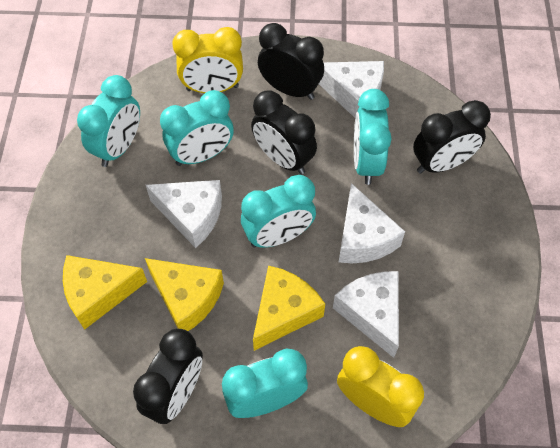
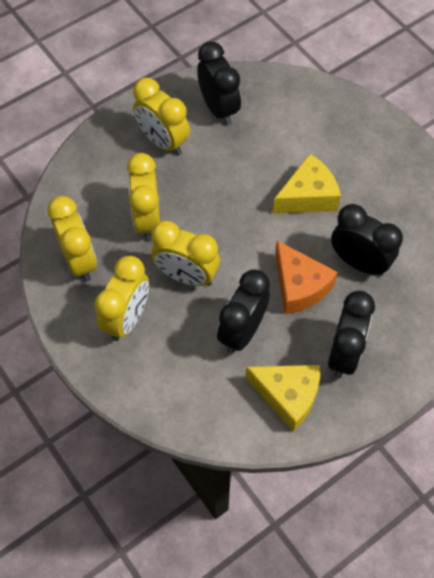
orange cheese: 0 -> 1
turquoise clock: 5 -> 0
white cheese: 4 -> 0
yellow cheese: 3 -> 2
yellow clock: 2 -> 5

